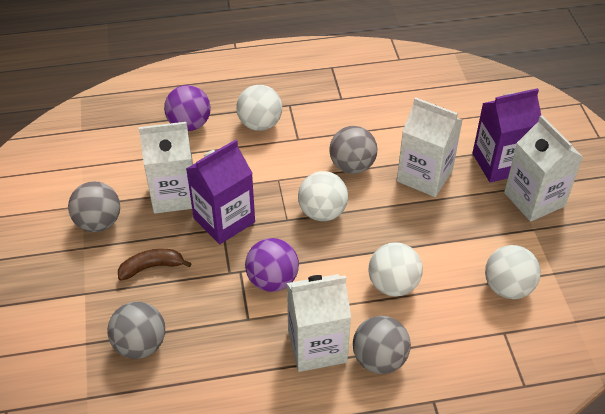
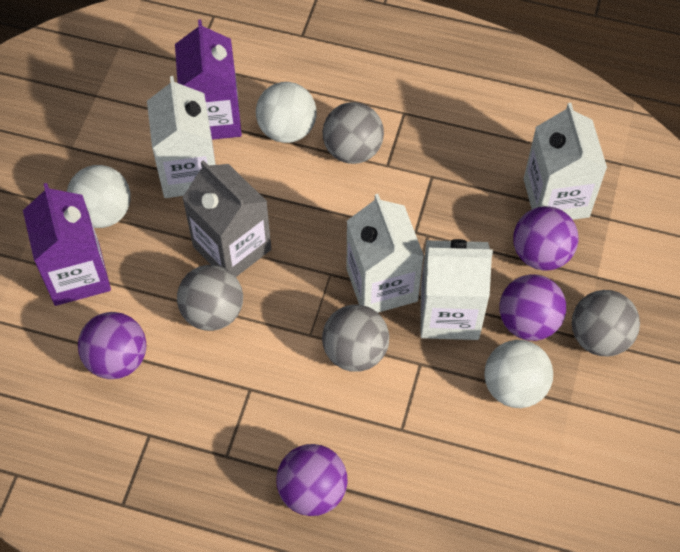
brown banana: 1 -> 0
grey carton: 0 -> 1
purple ball: 2 -> 4
white ball: 4 -> 3

